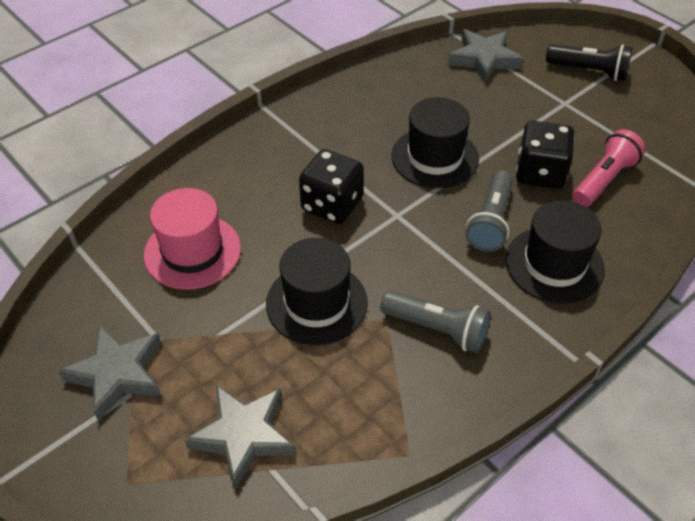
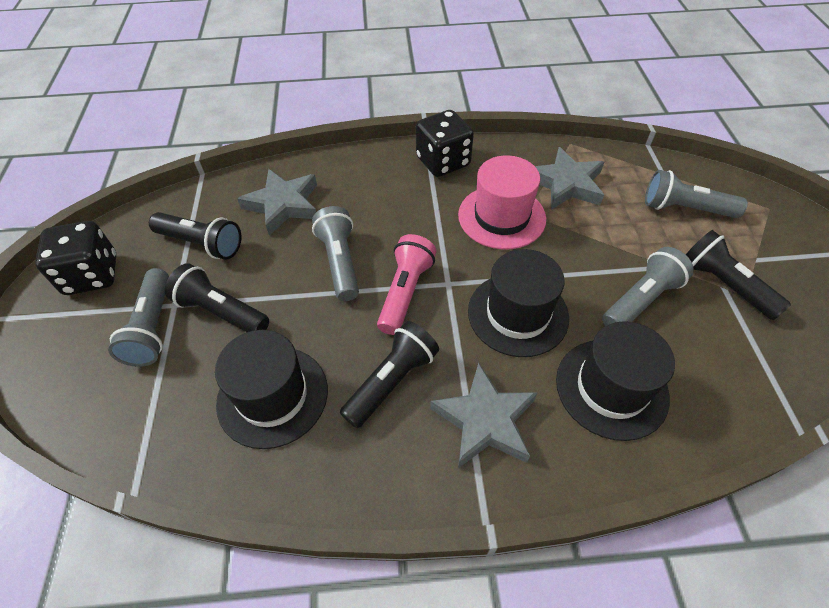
black flashlight: 1 -> 4
grey flashlight: 2 -> 4

